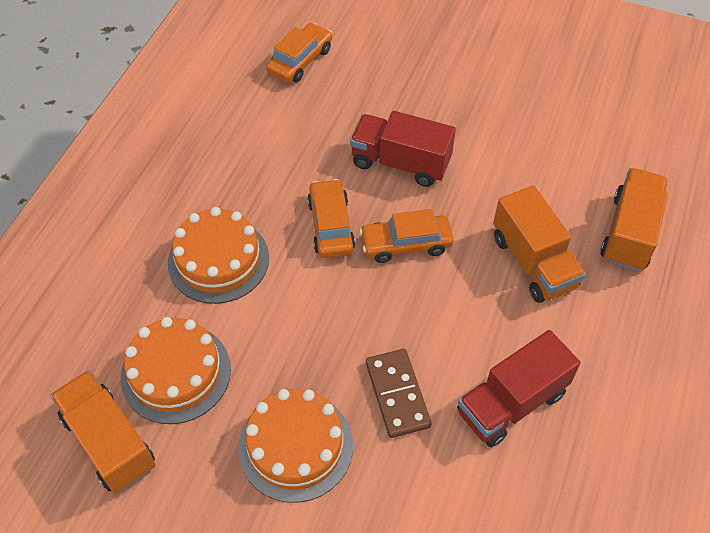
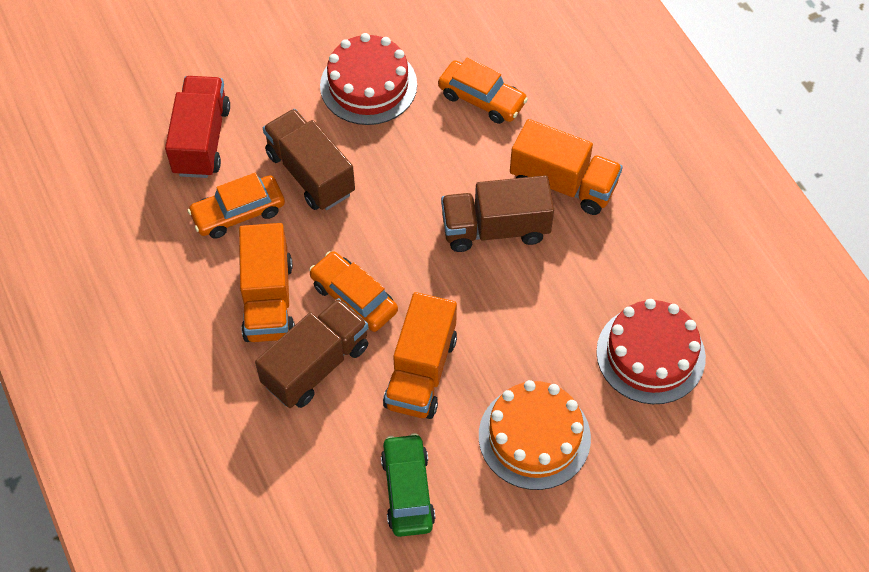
brown domino: 1 -> 0
brown truck: 0 -> 3
green car: 0 -> 1
orange cake: 3 -> 1
red cake: 0 -> 2
red truck: 2 -> 1

